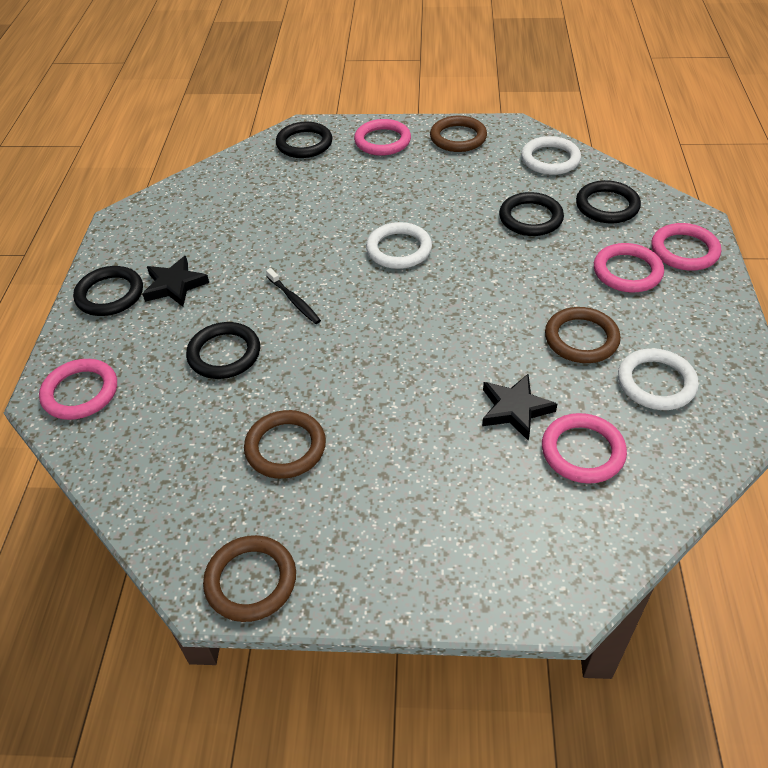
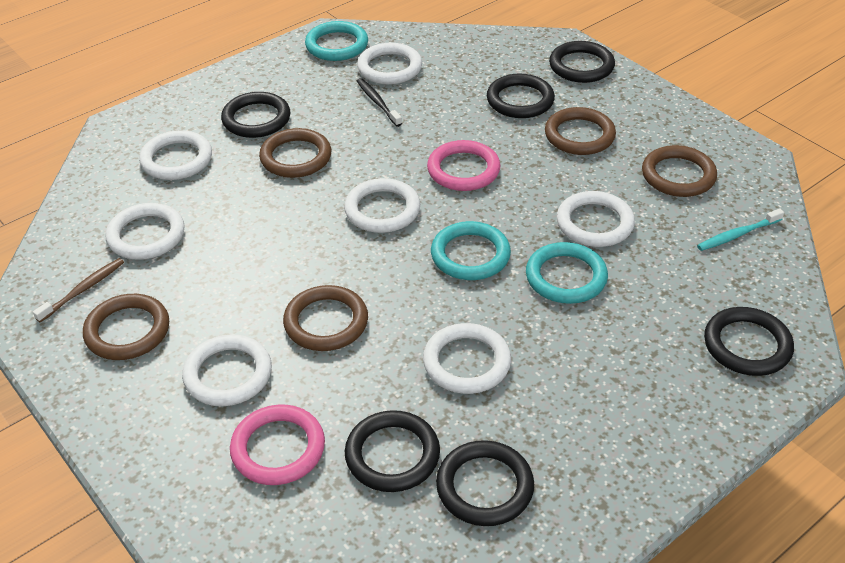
black ring: 5 -> 6
black star: 2 -> 0
brown ring: 4 -> 5
brown toothbrush: 0 -> 1
pink ring: 5 -> 2
turquoise ring: 0 -> 3
turquoise toothbrush: 0 -> 1
white ring: 3 -> 7

